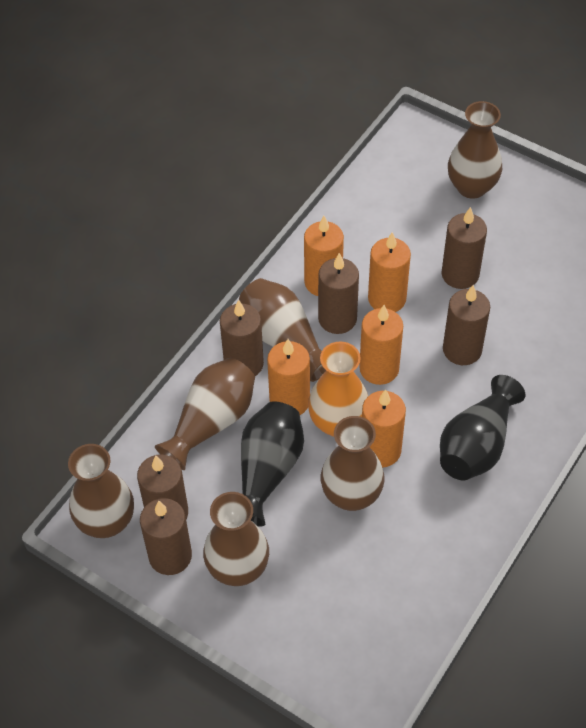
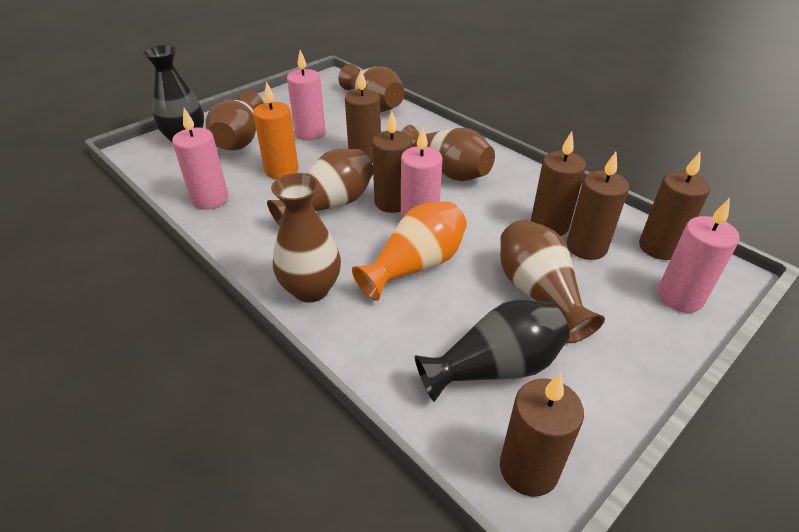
orange candle: 5 -> 1
pink candle: 0 -> 4

